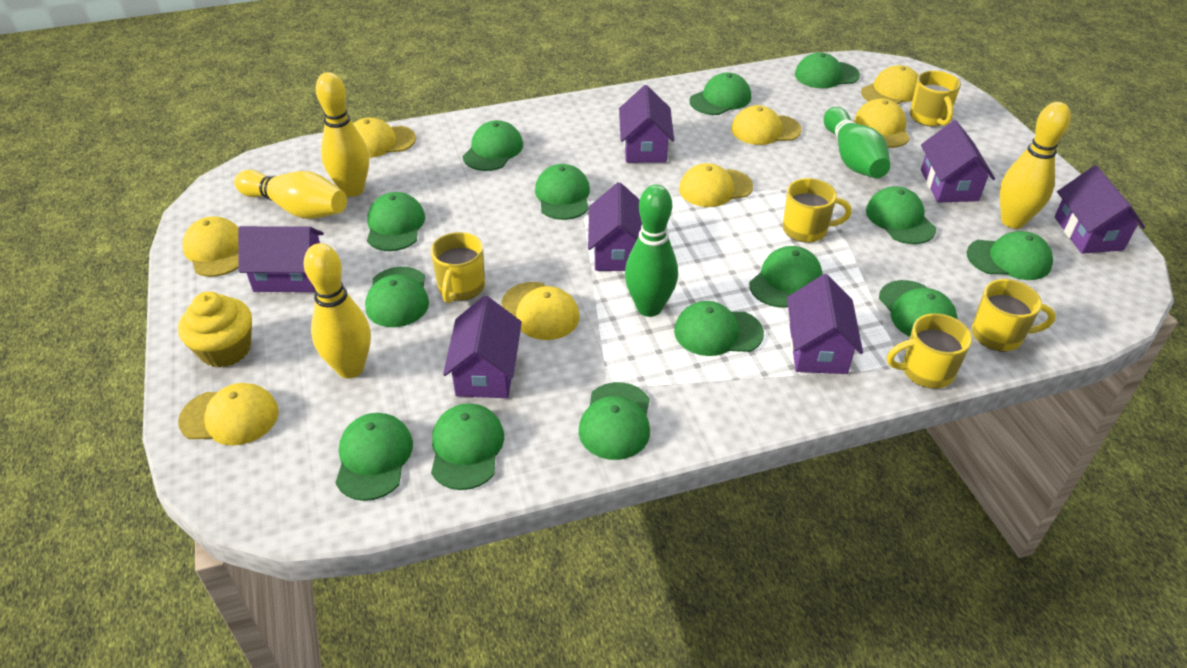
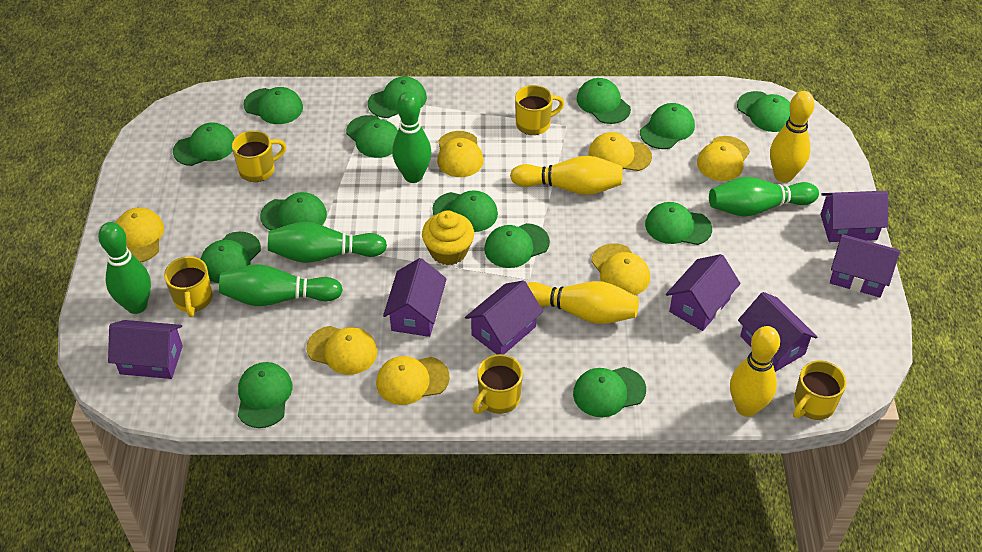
green bowling pin: 2 -> 5
yellow cap: 8 -> 7

